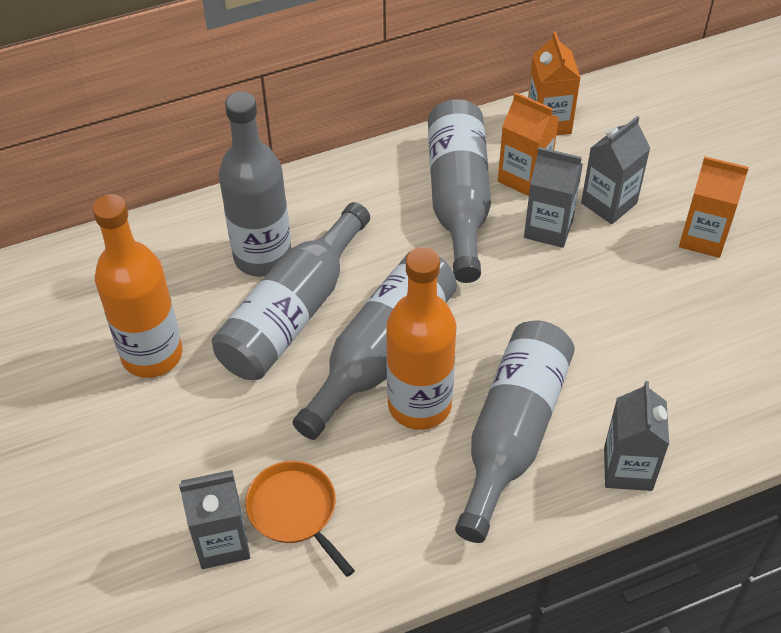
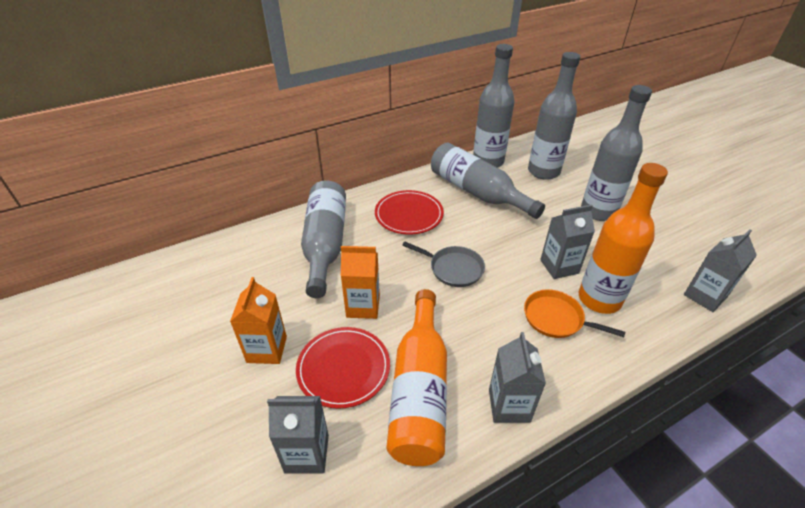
grey pan: 0 -> 1
orange carton: 3 -> 2
red plate: 0 -> 2

